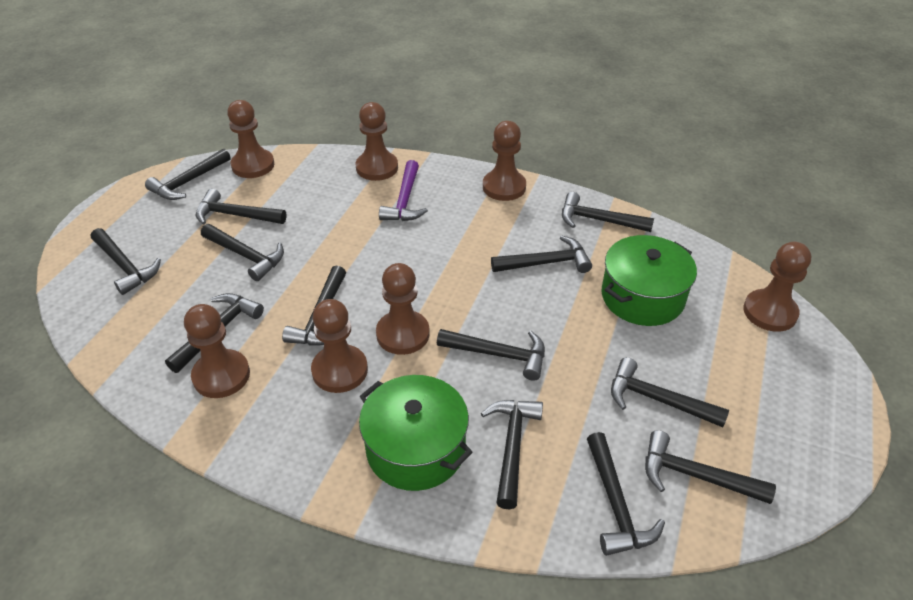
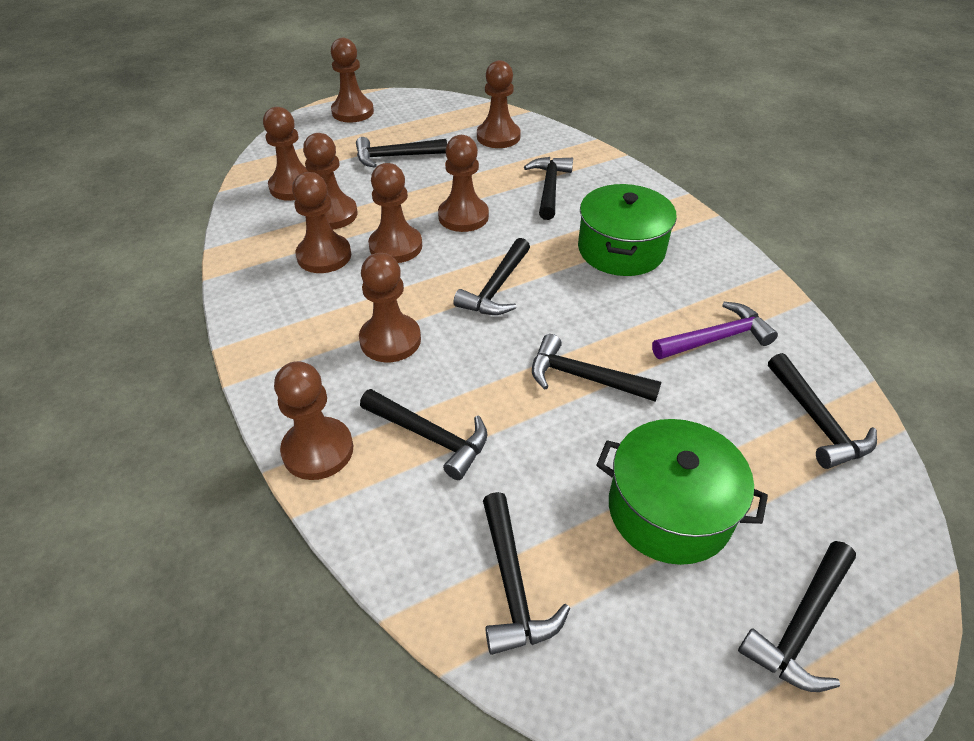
black hammer: 13 -> 8
brown pawn: 7 -> 9

